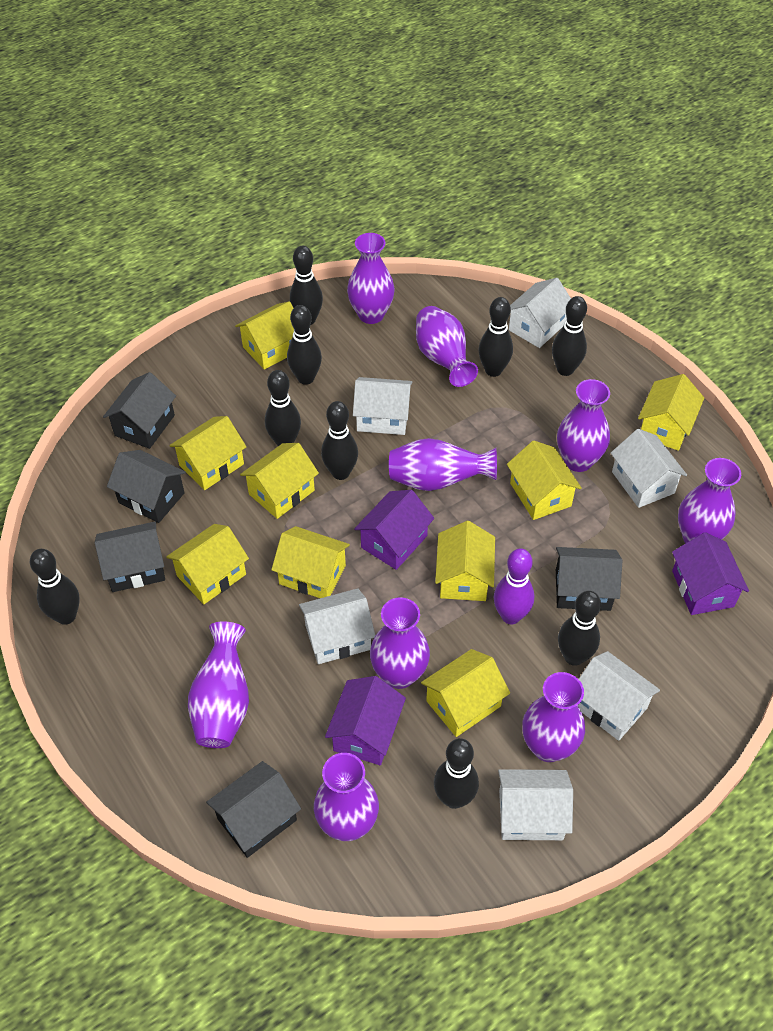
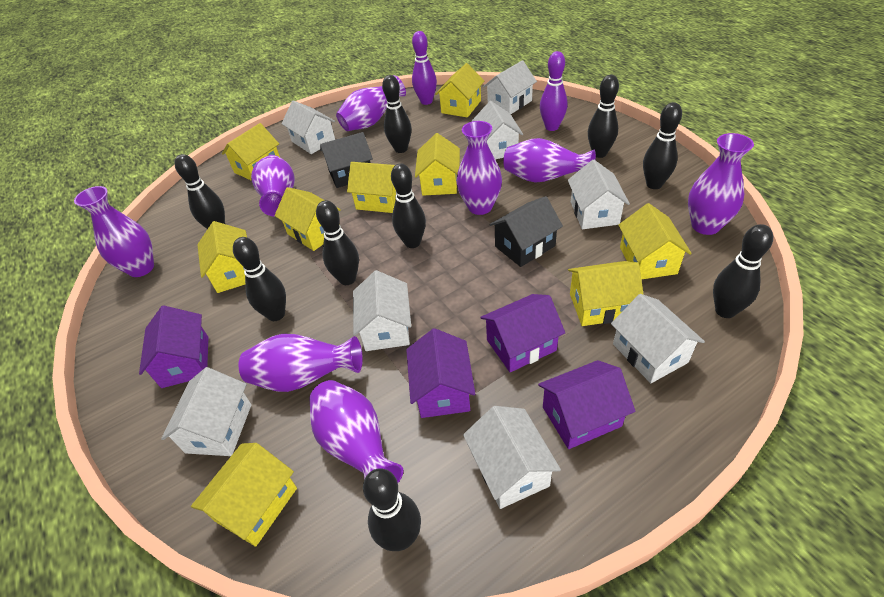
black house: 5 -> 2
purple bowling pin: 1 -> 2
purple house: 3 -> 4
purple vase: 9 -> 8
white house: 6 -> 8

